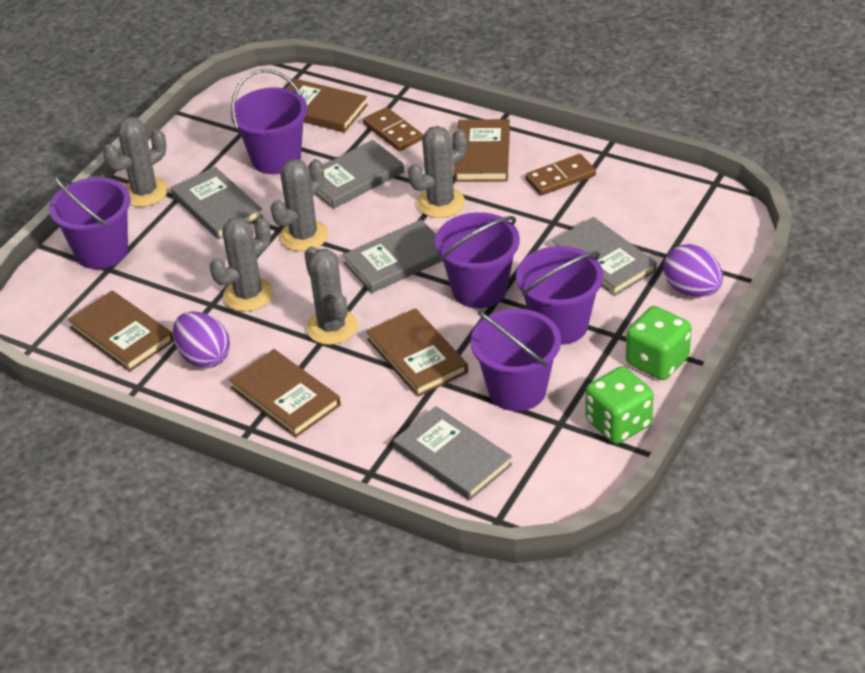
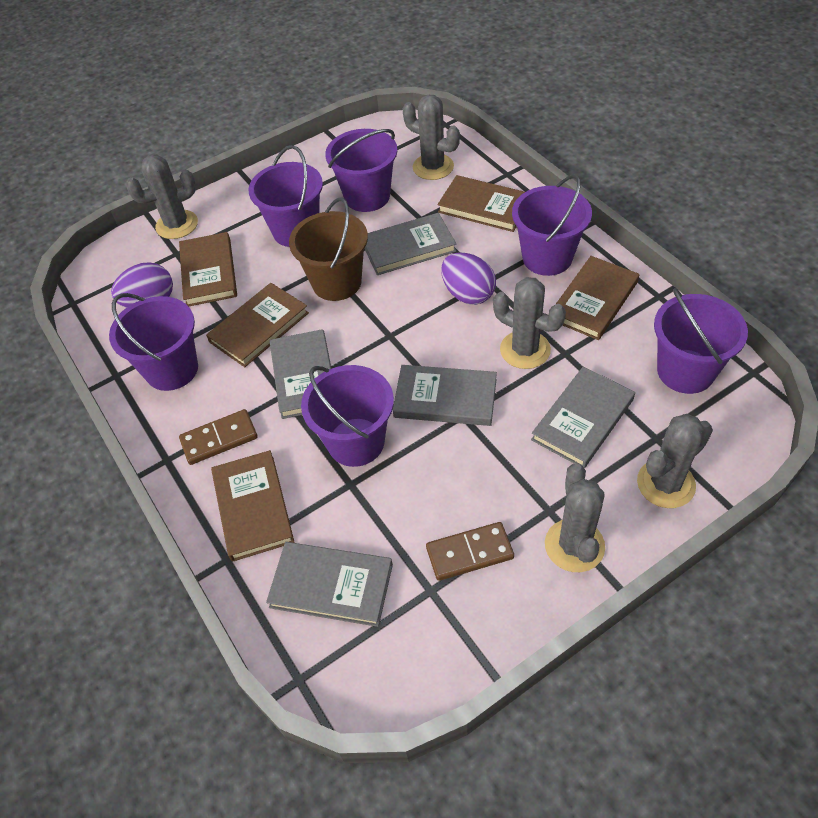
brown bucket: 0 -> 1
green dice: 2 -> 0
purple bucket: 5 -> 6

